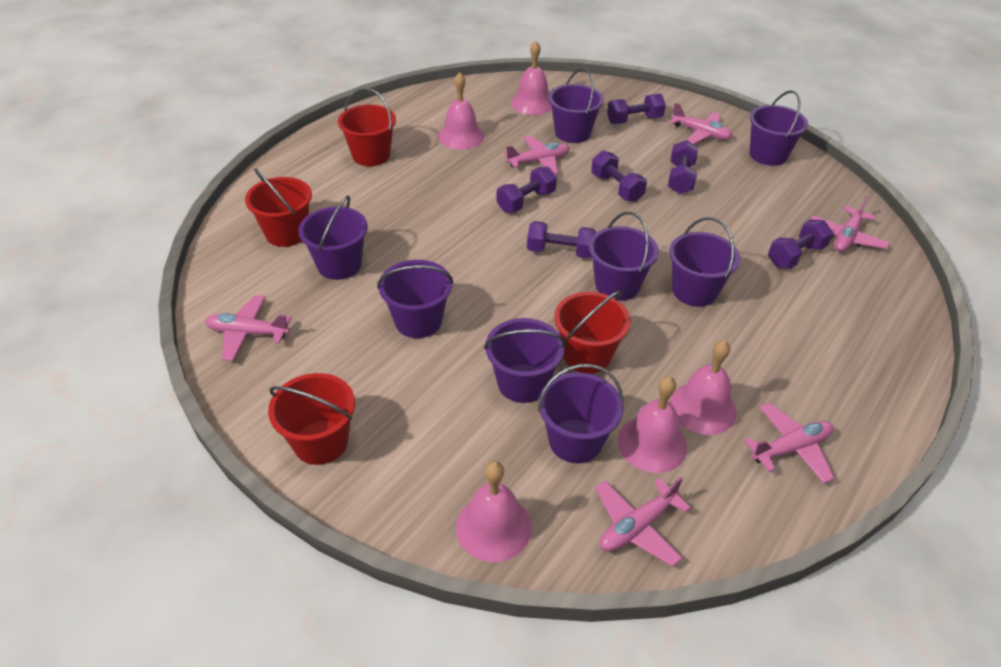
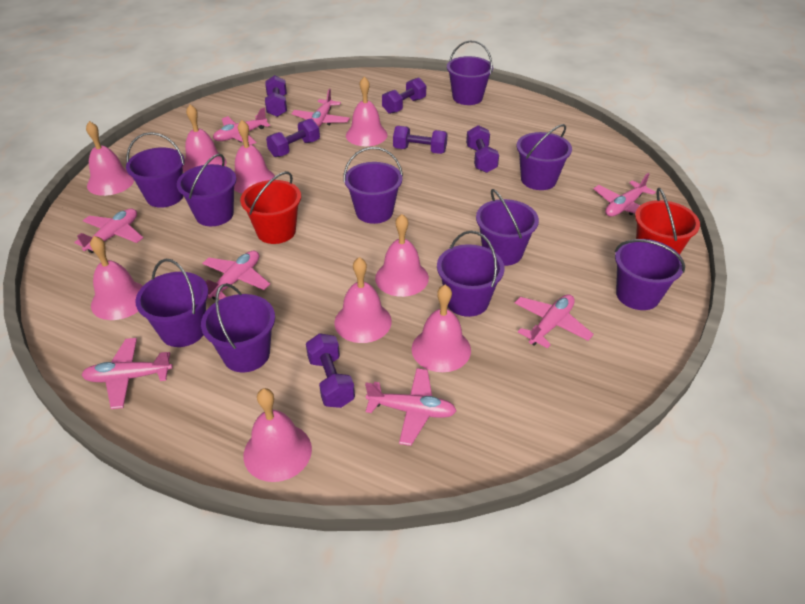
pink bell: 5 -> 9
pink plane: 6 -> 8
purple bucket: 8 -> 10
red bucket: 4 -> 2

